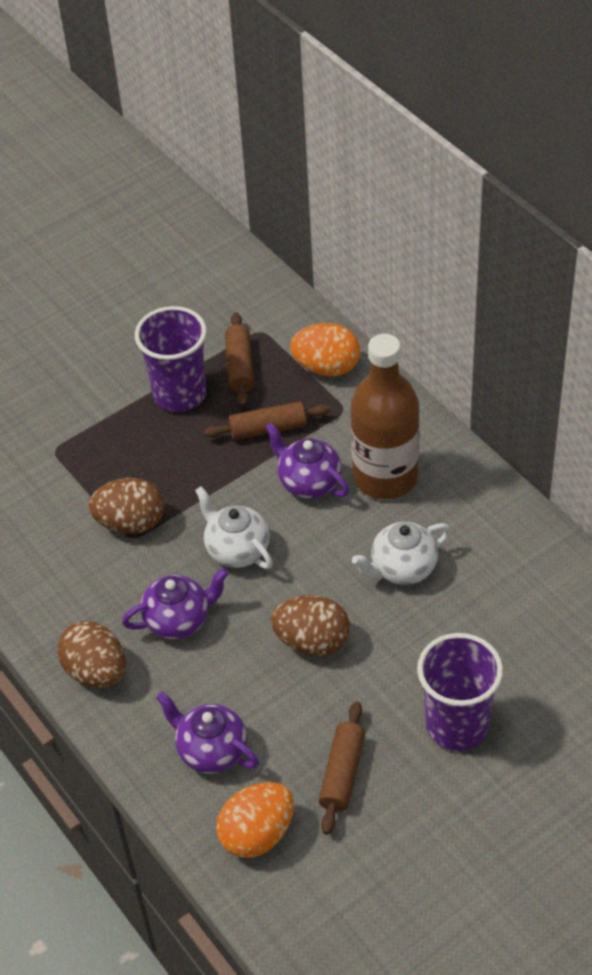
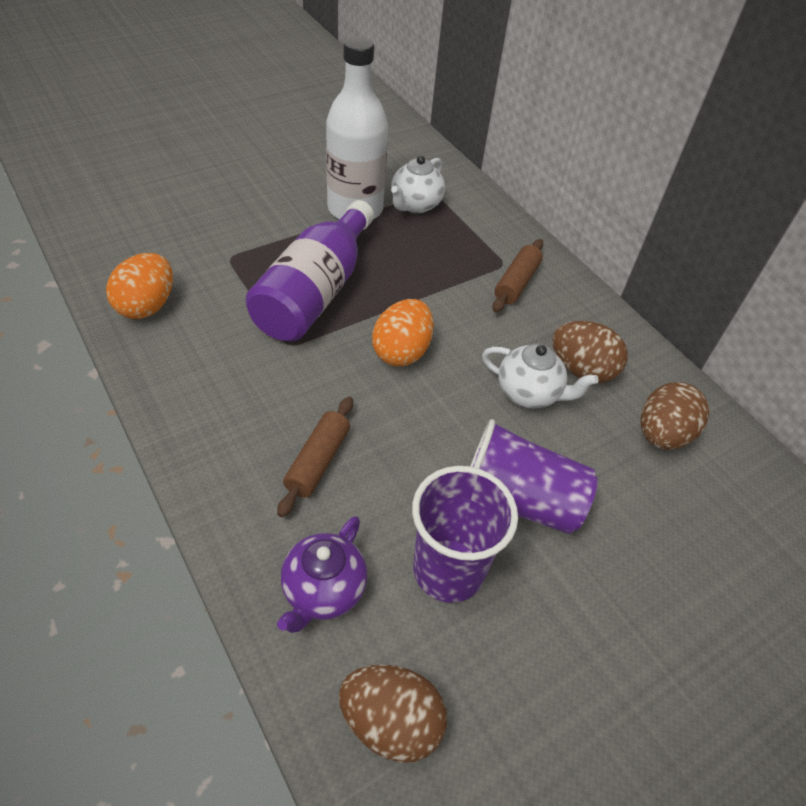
brown bottle: 1 -> 0
brown rolling pin: 3 -> 2
purple bottle: 0 -> 1
purple teapot: 3 -> 1
white bottle: 0 -> 1

